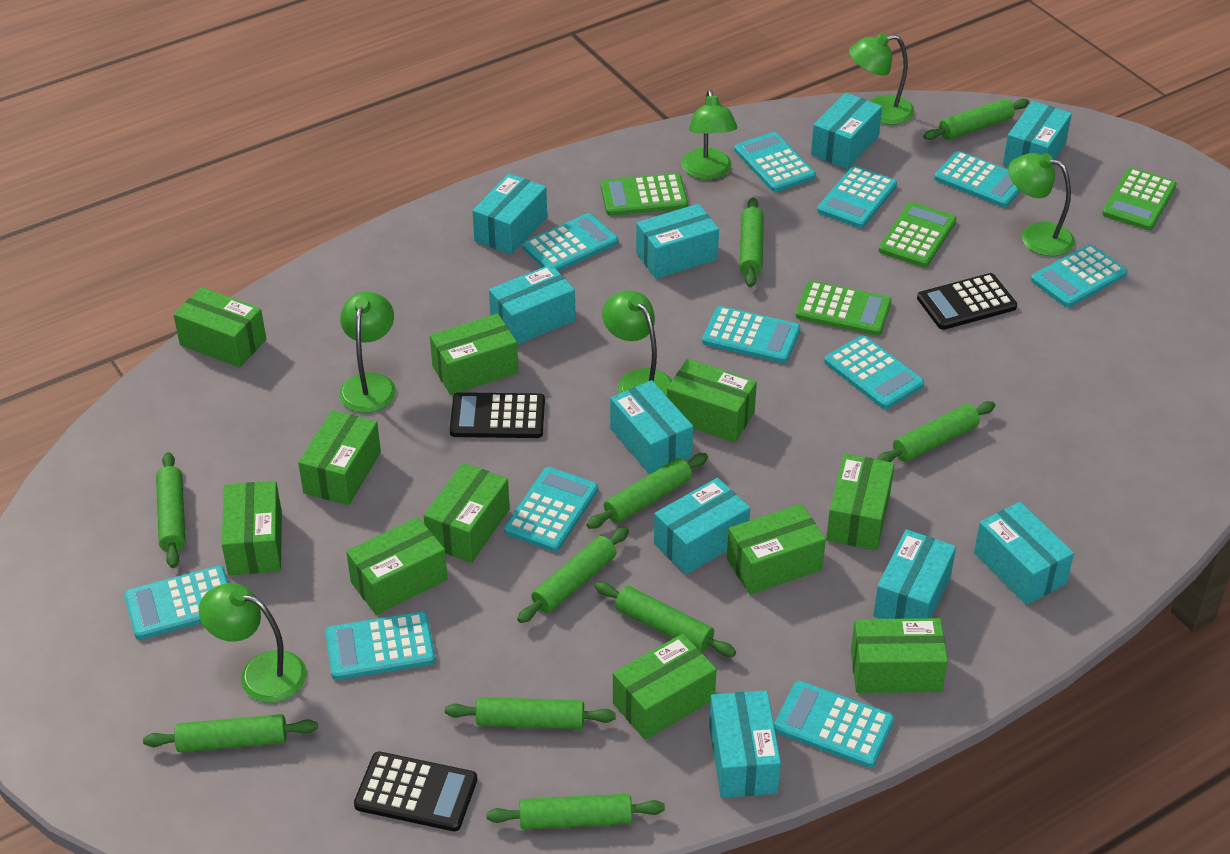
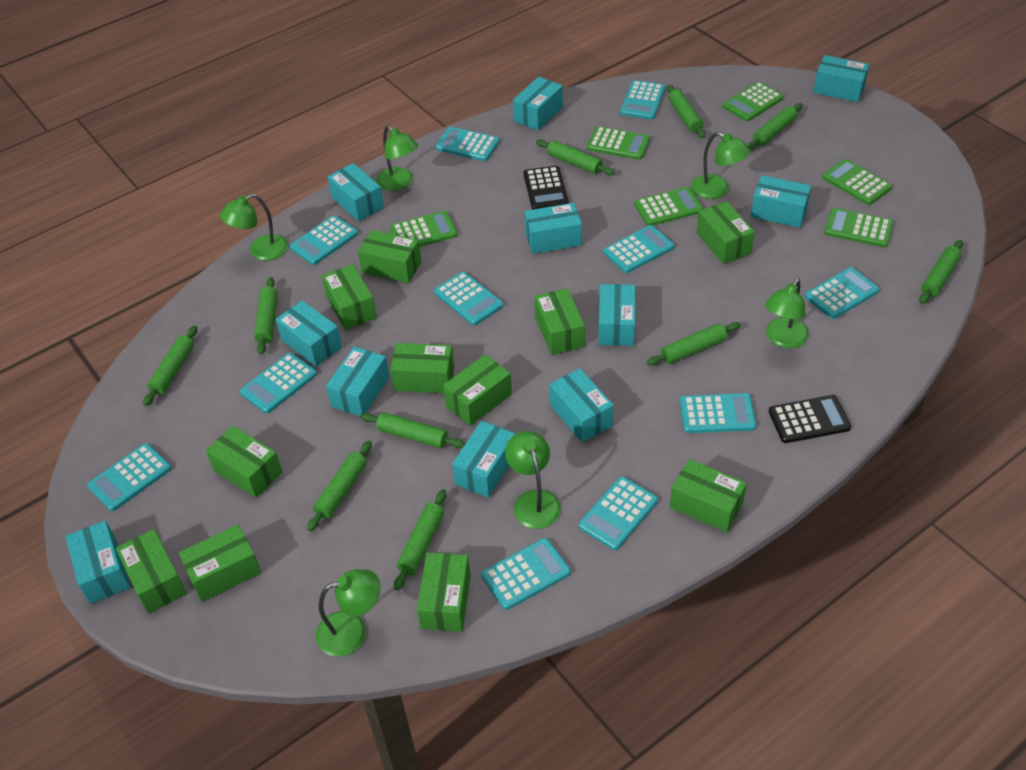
black calculator: 3 -> 2
green calculator: 4 -> 6
turquoise box: 10 -> 11

